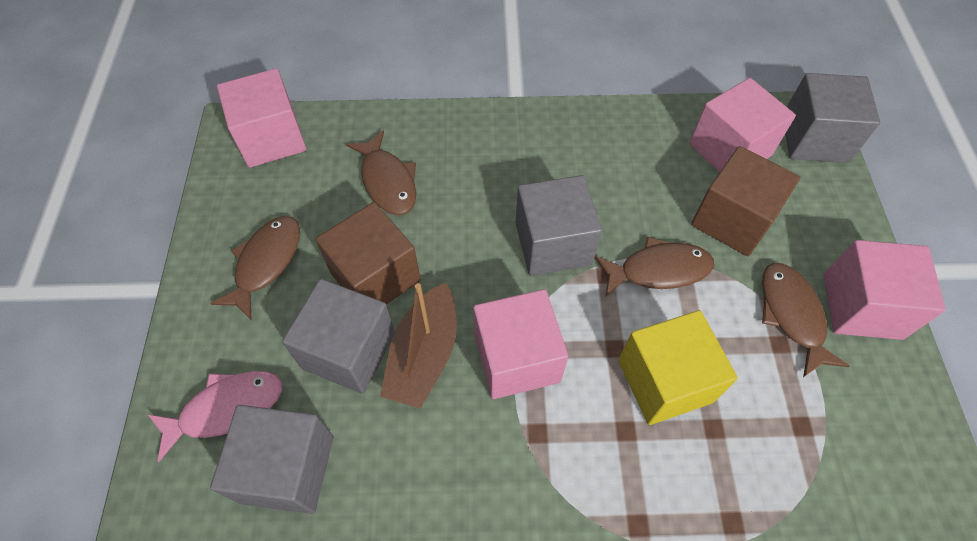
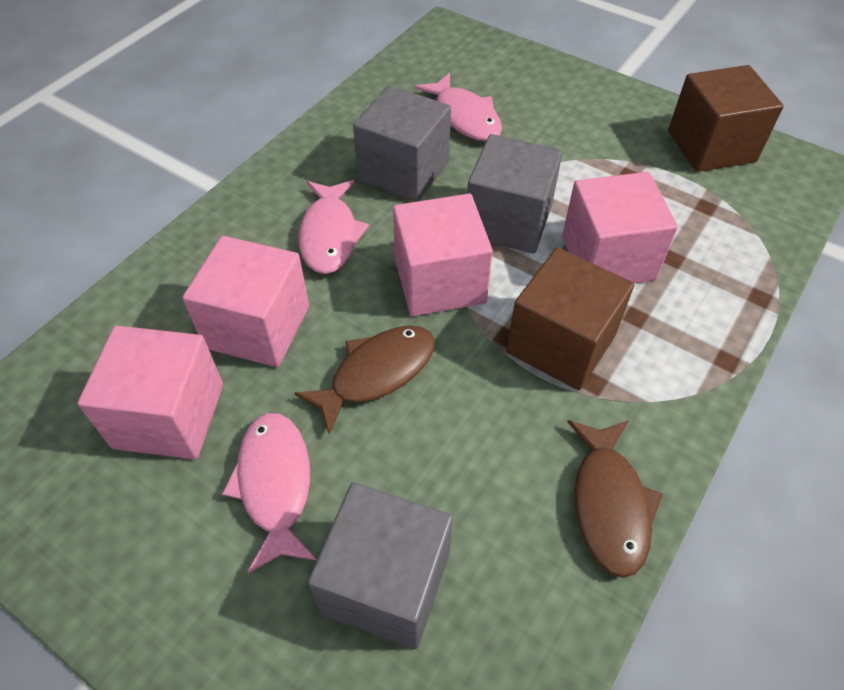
brown boat: 1 -> 0
brown fish: 4 -> 2
grey cube: 4 -> 3
pink fish: 1 -> 3
yellow cube: 1 -> 0

